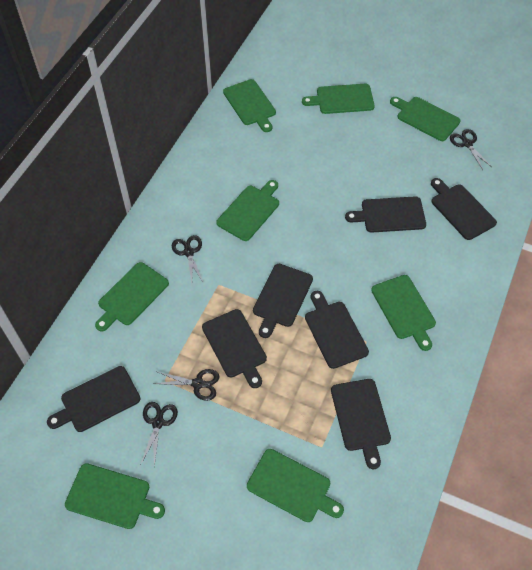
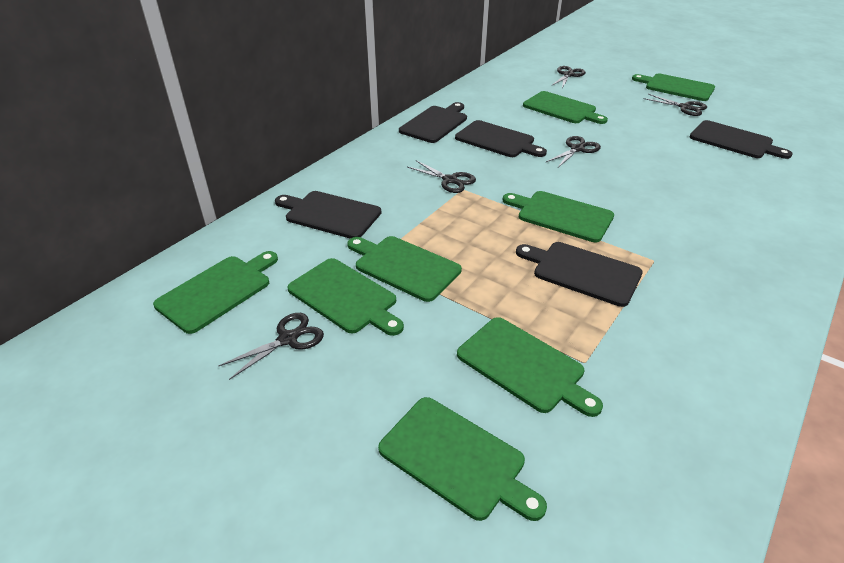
black cutting board: 7 -> 5
black scissors: 4 -> 5

